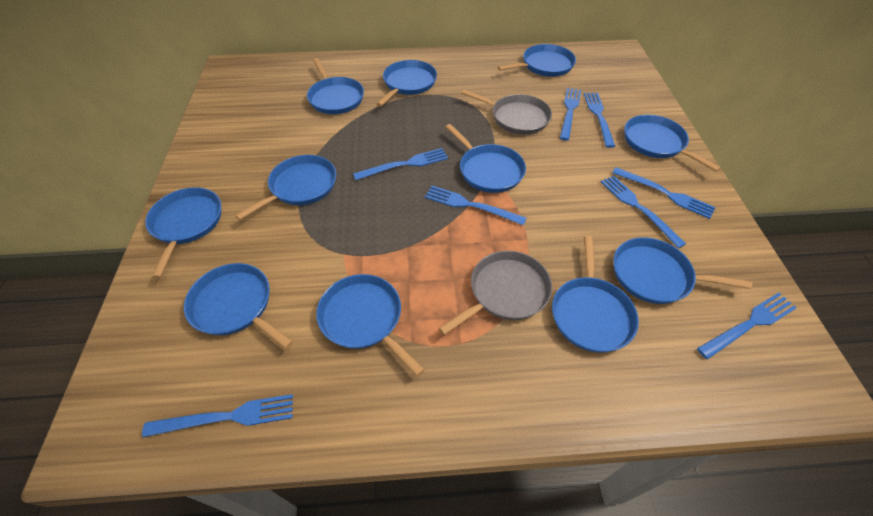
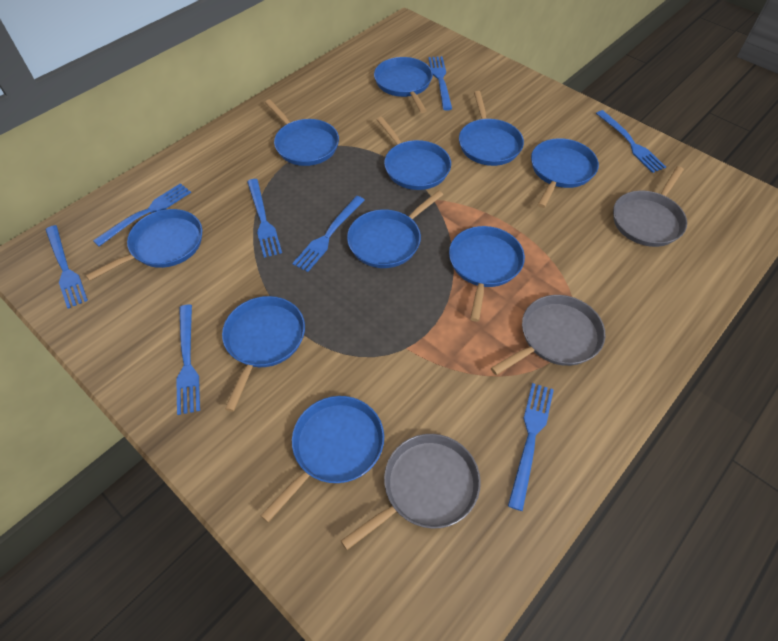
blue pan: 11 -> 10
grey pan: 2 -> 3

